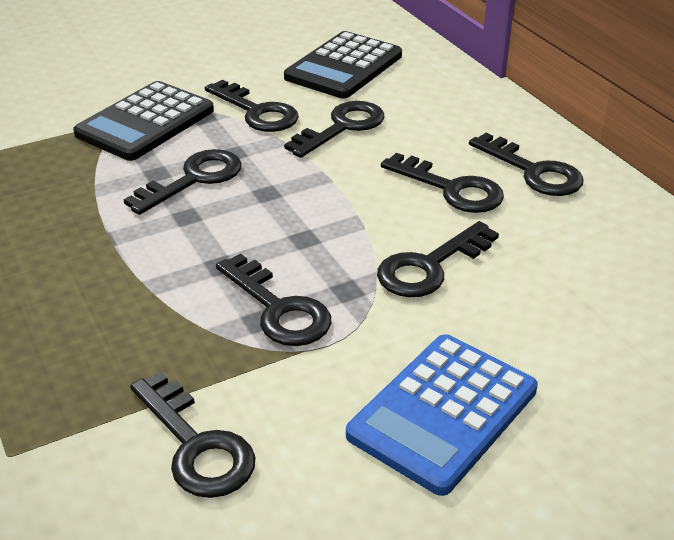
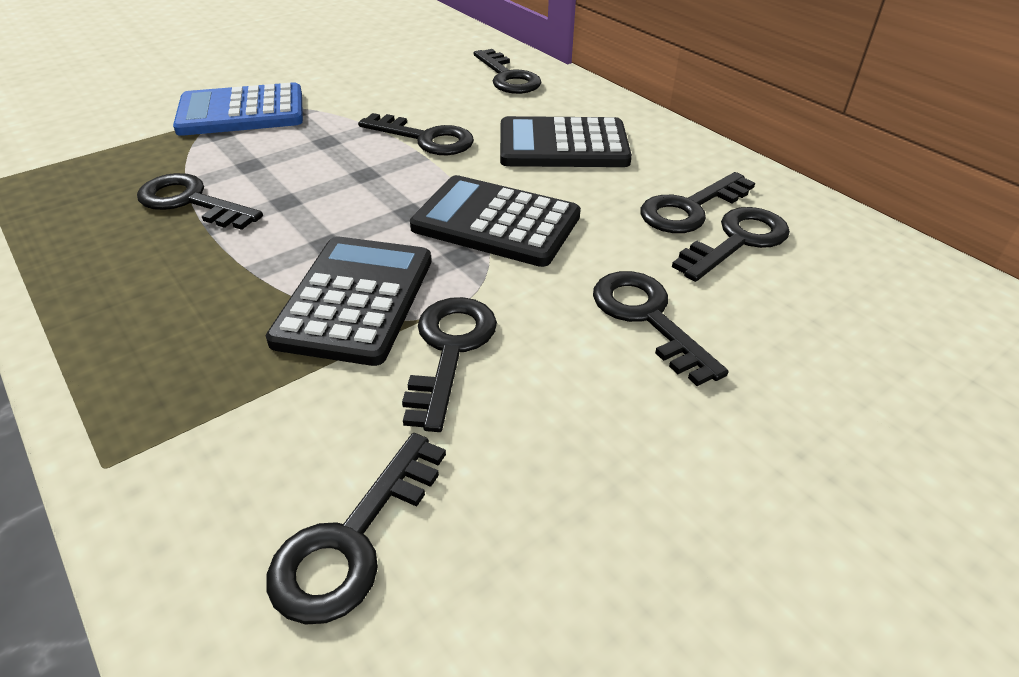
black calculator: 2 -> 3

